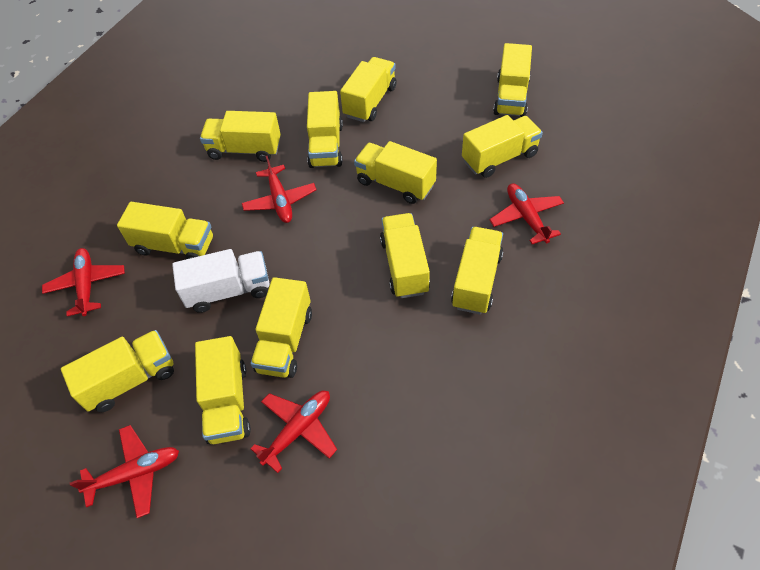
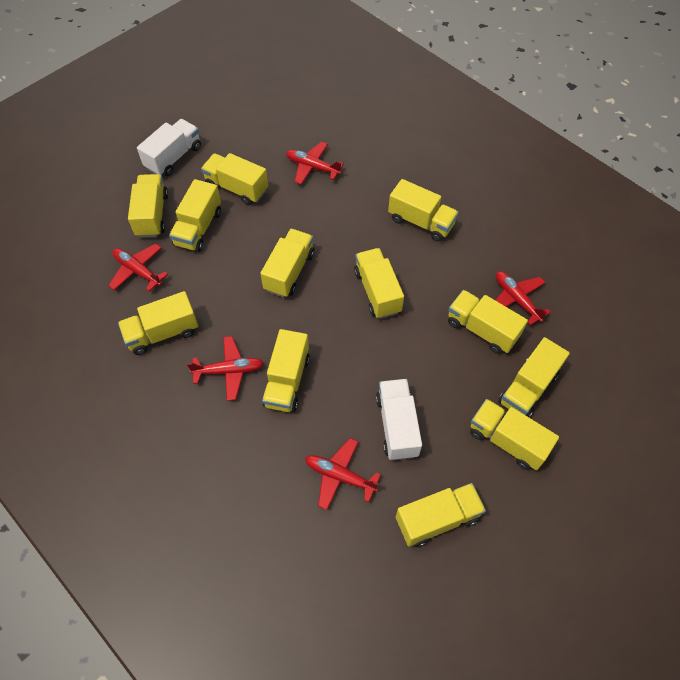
white truck: 1 -> 2

